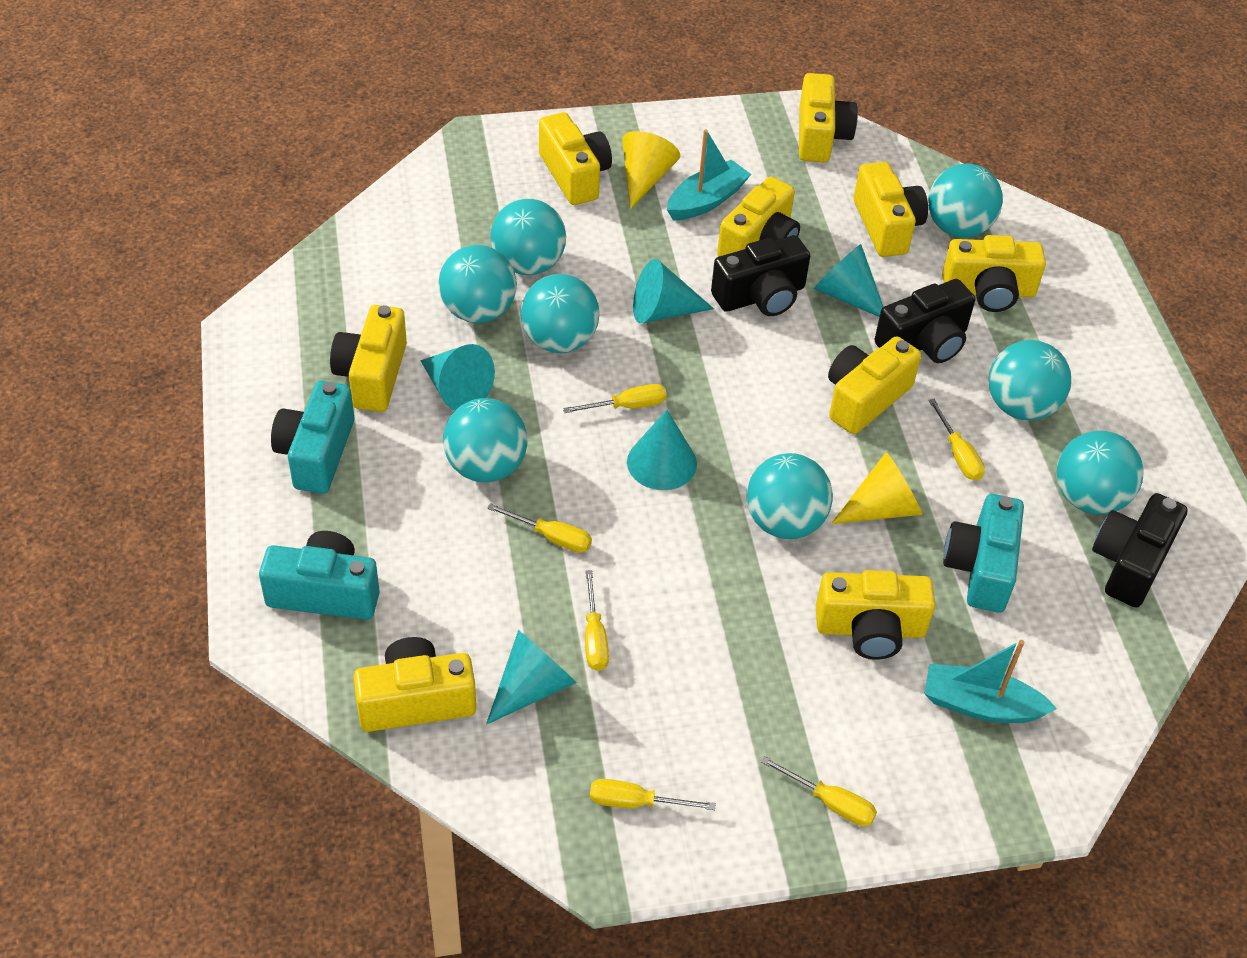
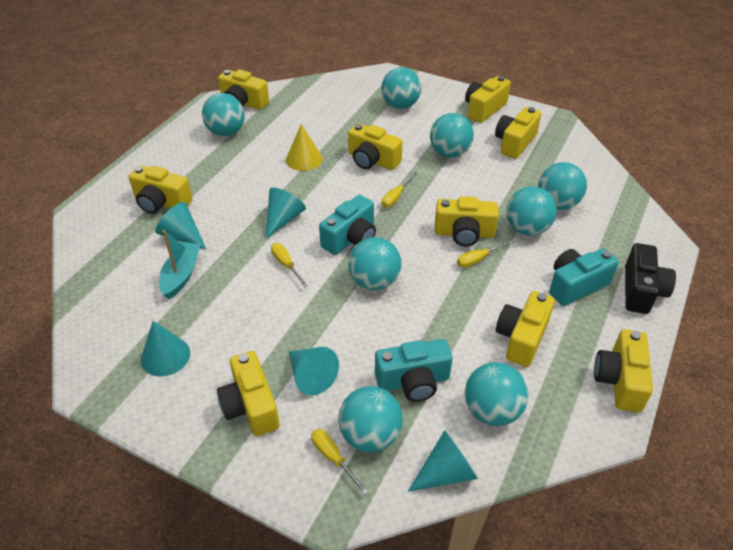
black camera: 3 -> 1
turquoise boat: 2 -> 1
yellow cone: 2 -> 1
yellow screwdriver: 6 -> 4

